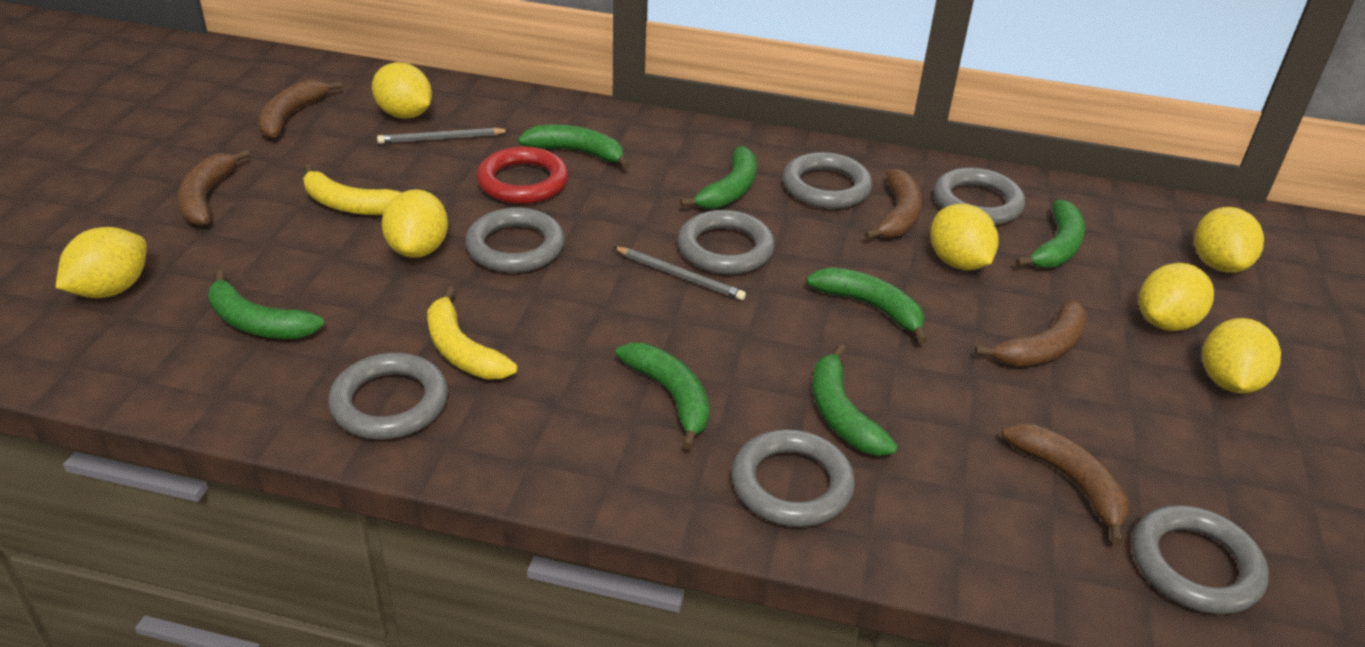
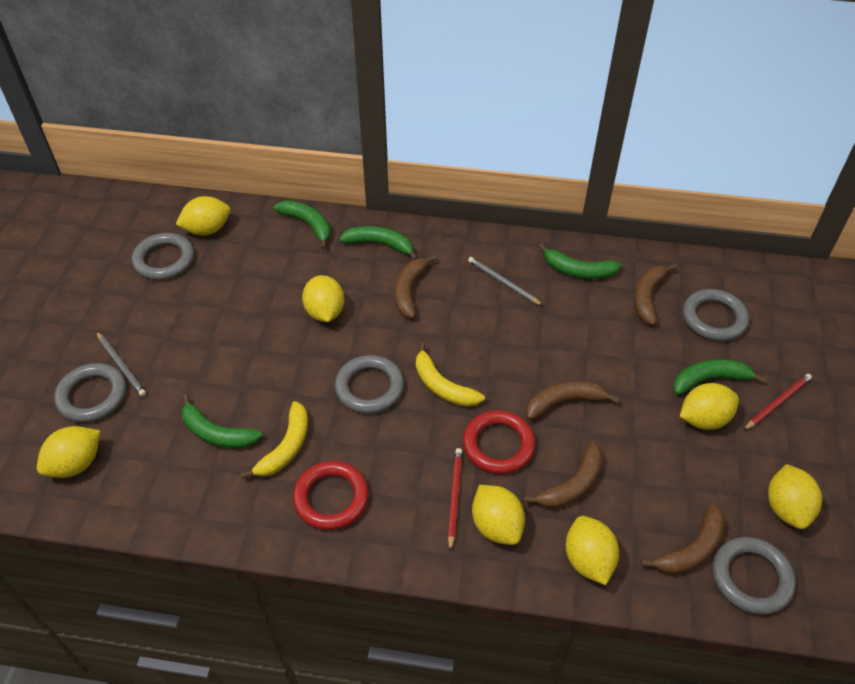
green banana: 7 -> 5
grey ring: 7 -> 5
red pencil: 0 -> 2
red ring: 1 -> 2

